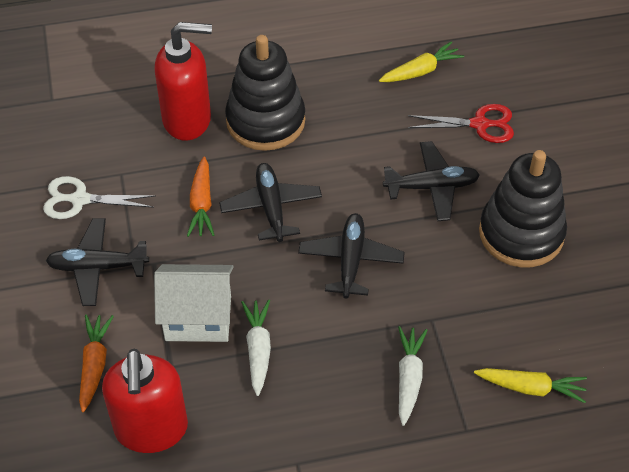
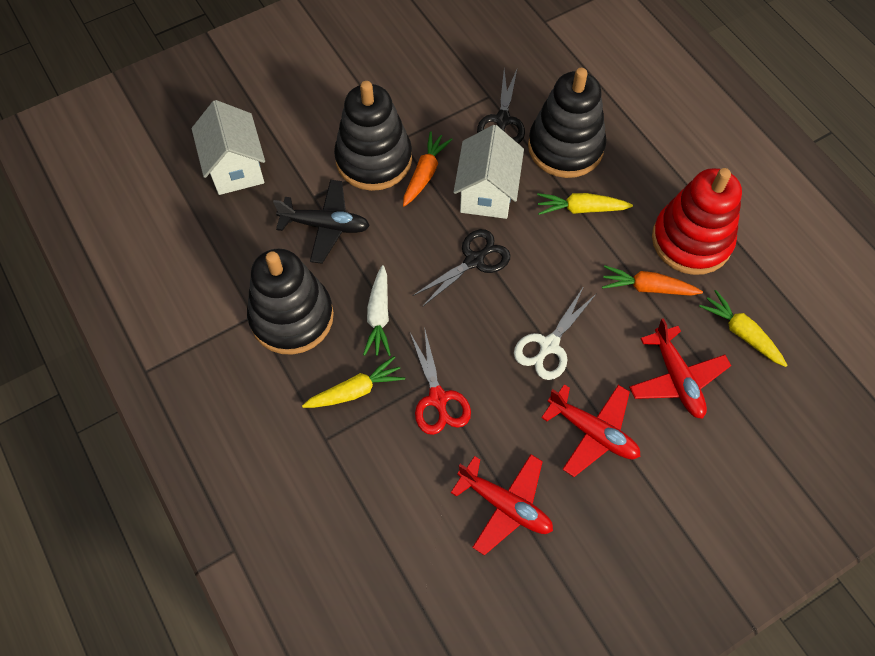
black plane: 4 -> 1
black scissors: 0 -> 2
black stacking toy: 2 -> 3
red plane: 0 -> 3
red soap dispenser: 2 -> 0
red stacking toy: 0 -> 1
white carrot: 2 -> 1
white house: 1 -> 2
yellow carrot: 2 -> 3

